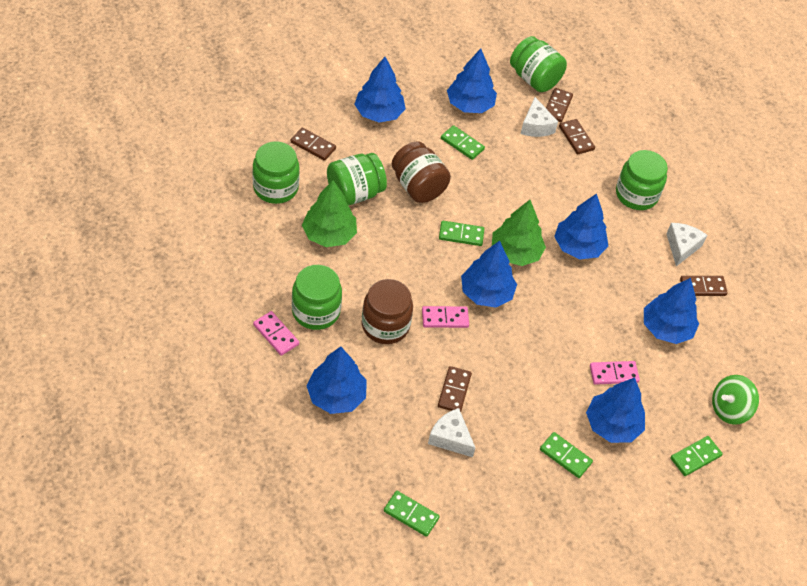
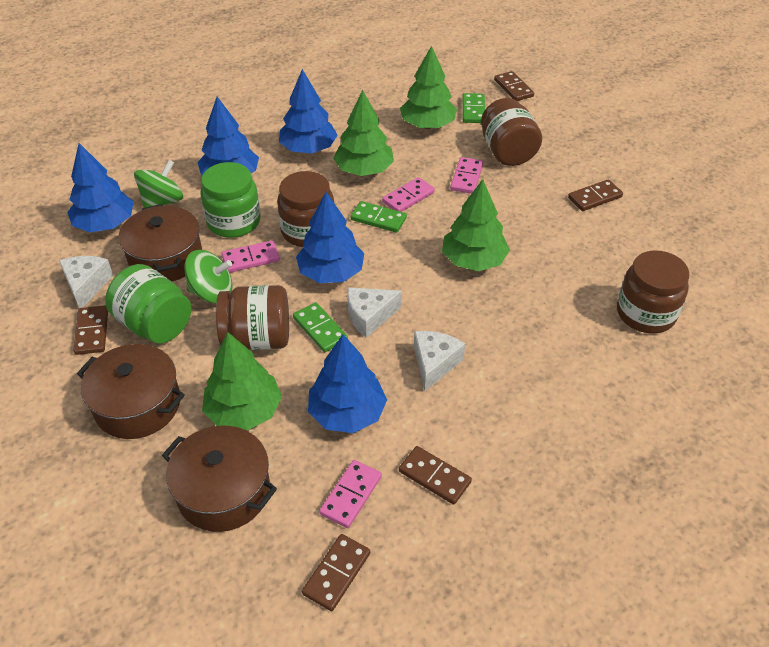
blue tree: 7 -> 5
brown jar: 2 -> 4
brown pot: 0 -> 3
green domino: 5 -> 3
green jar: 5 -> 2
green spinning top: 1 -> 2
green tree: 2 -> 4
pink domino: 3 -> 4

